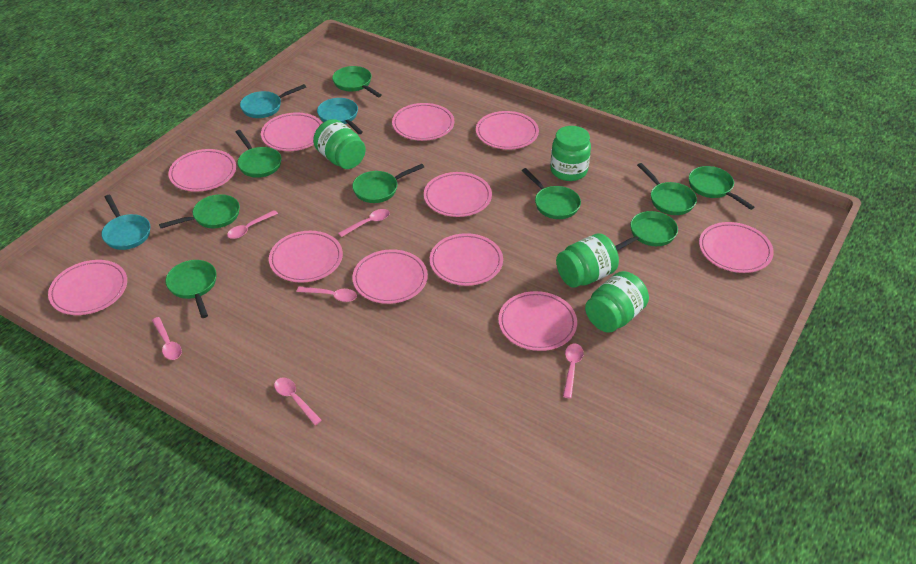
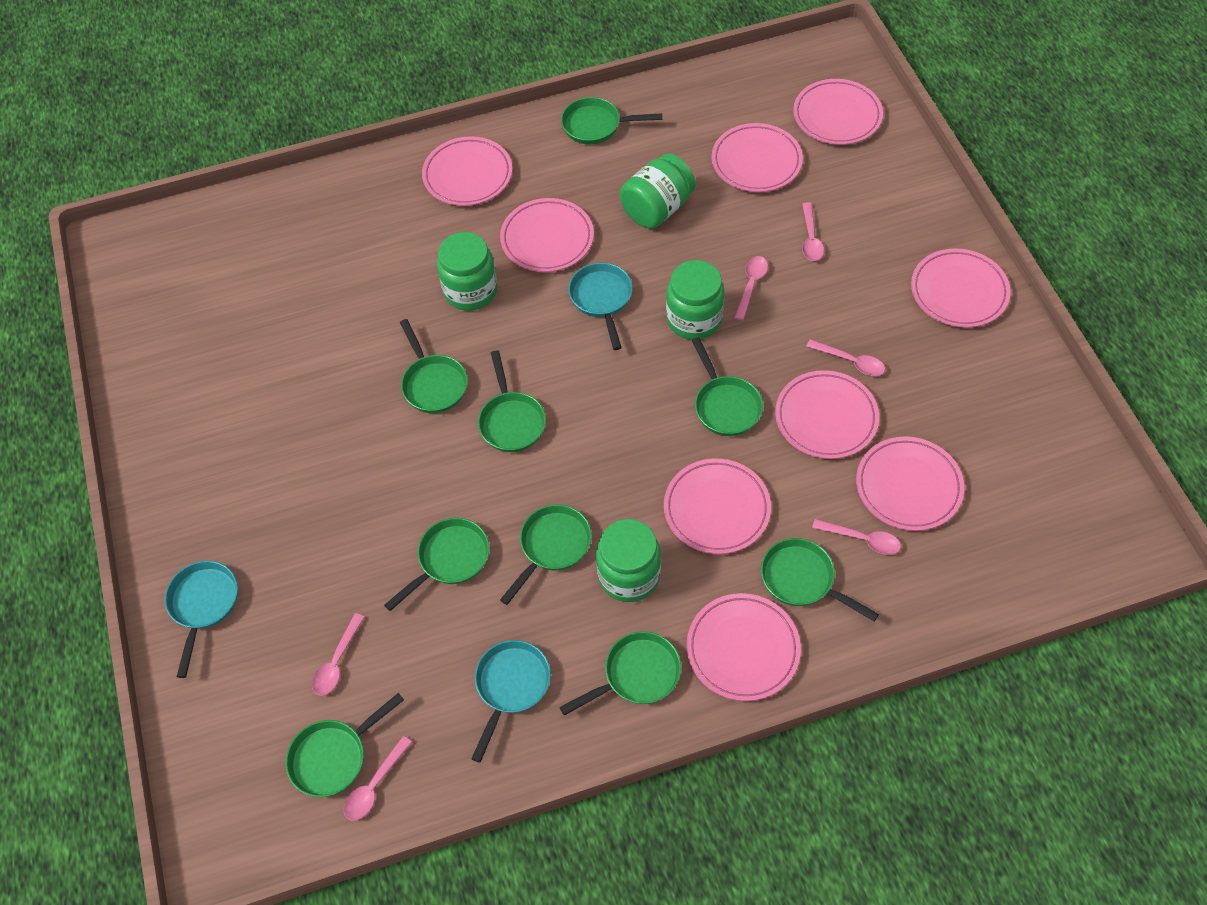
pink plate: 11 -> 9

